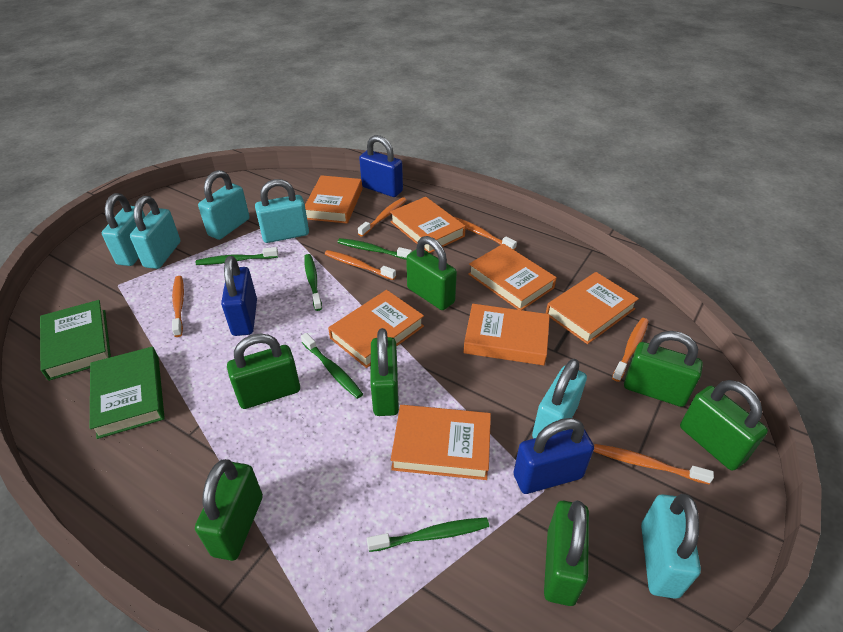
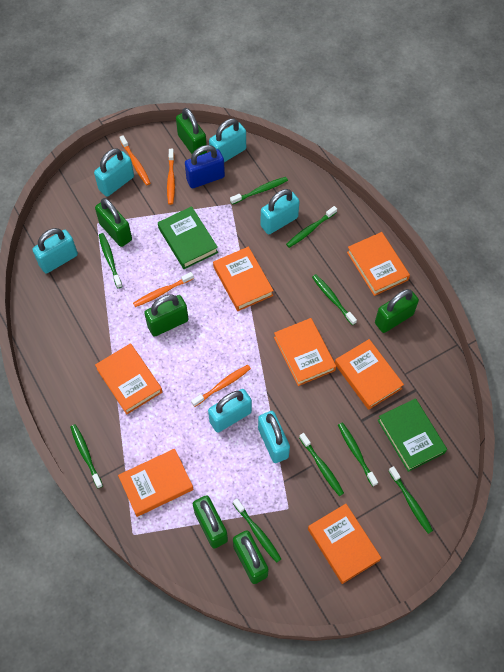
blue padlock: 3 -> 1
green padlock: 7 -> 6
green toothbrush: 5 -> 9
orange toothbrush: 6 -> 4

